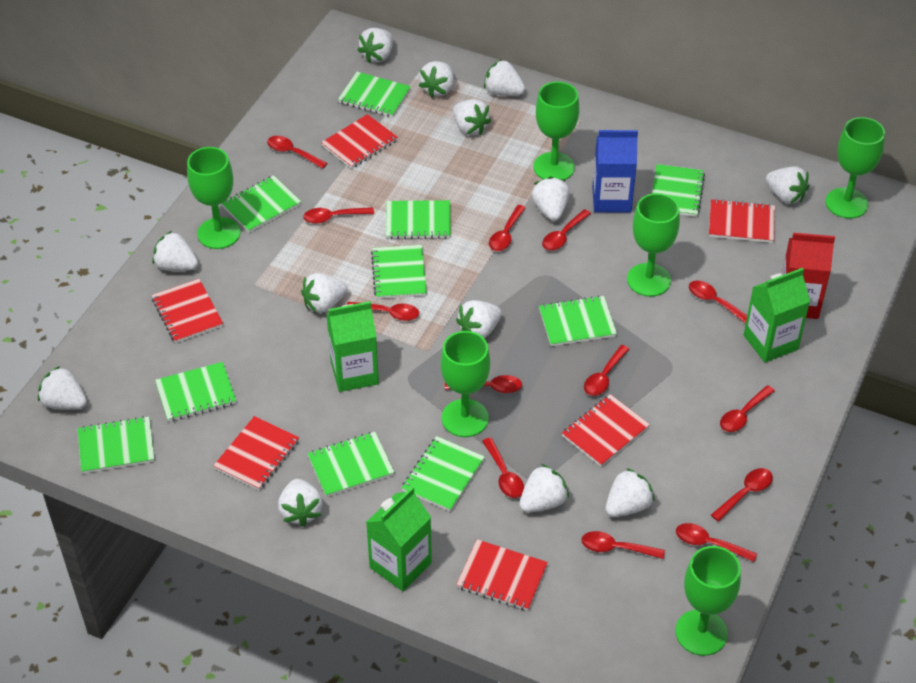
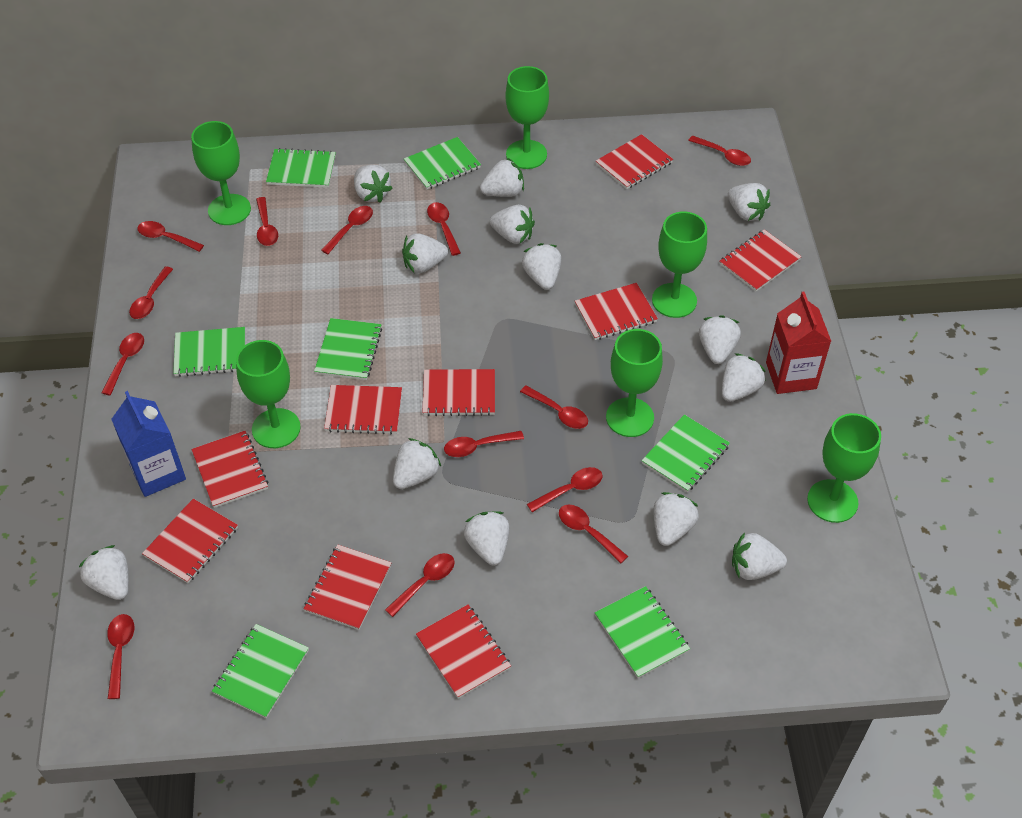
green carton: 3 -> 0
green notebook: 10 -> 7
red notebook: 6 -> 9

